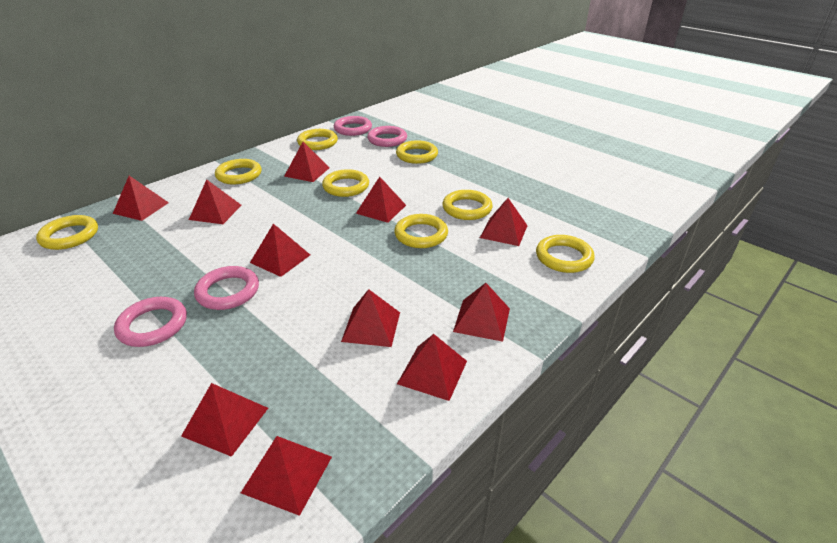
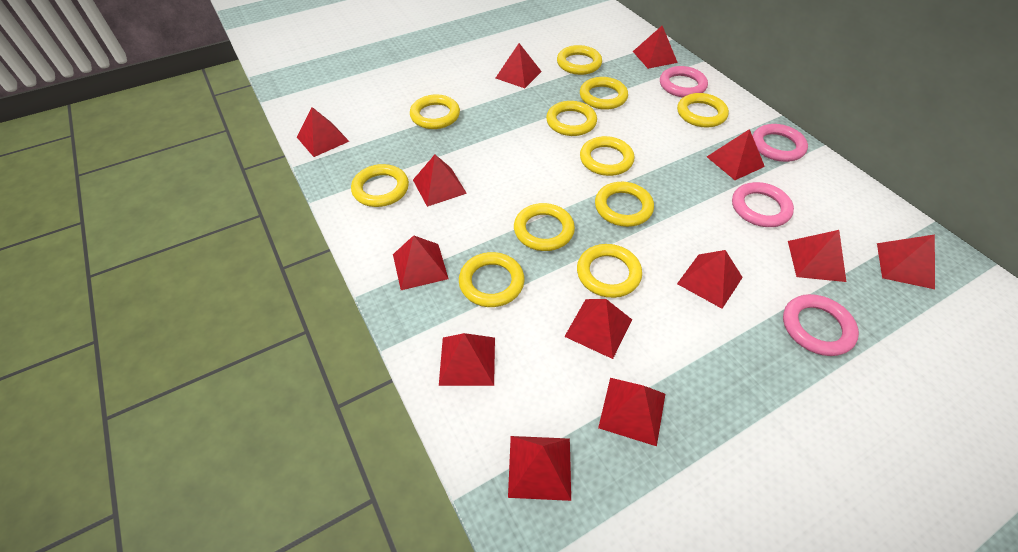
red pyramid: 11 -> 13
yellow ring: 8 -> 11

